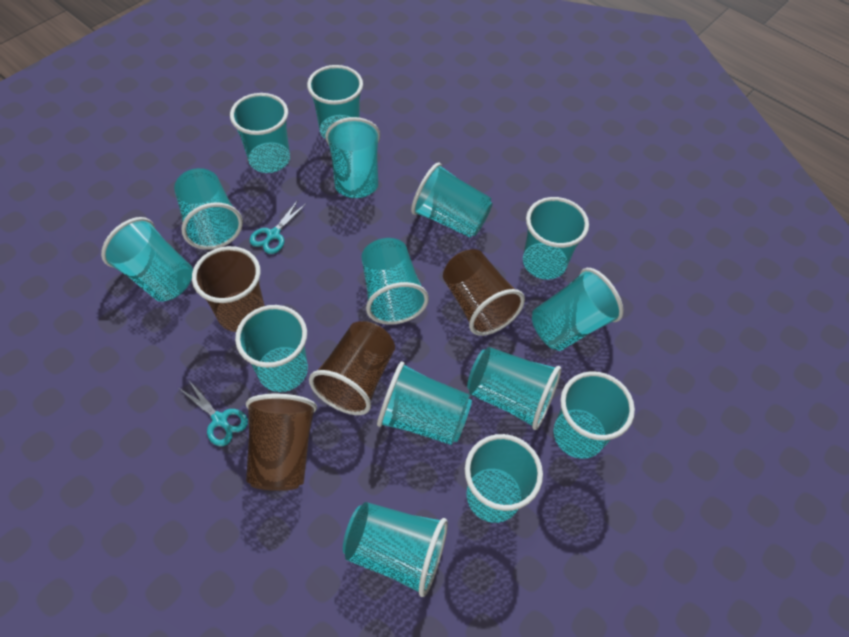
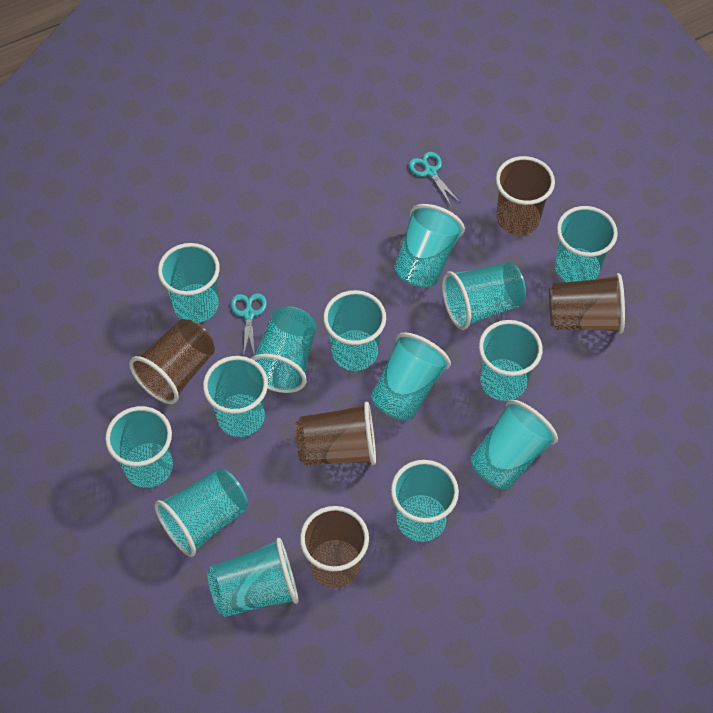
brown cup: 4 -> 5
turquoise cup: 15 -> 14

